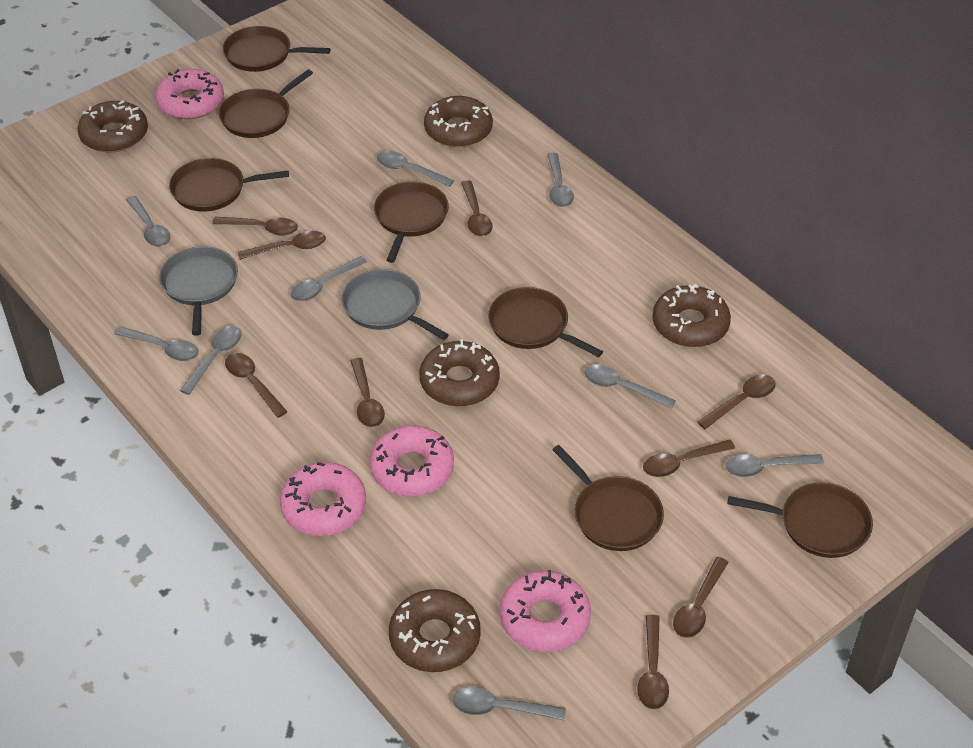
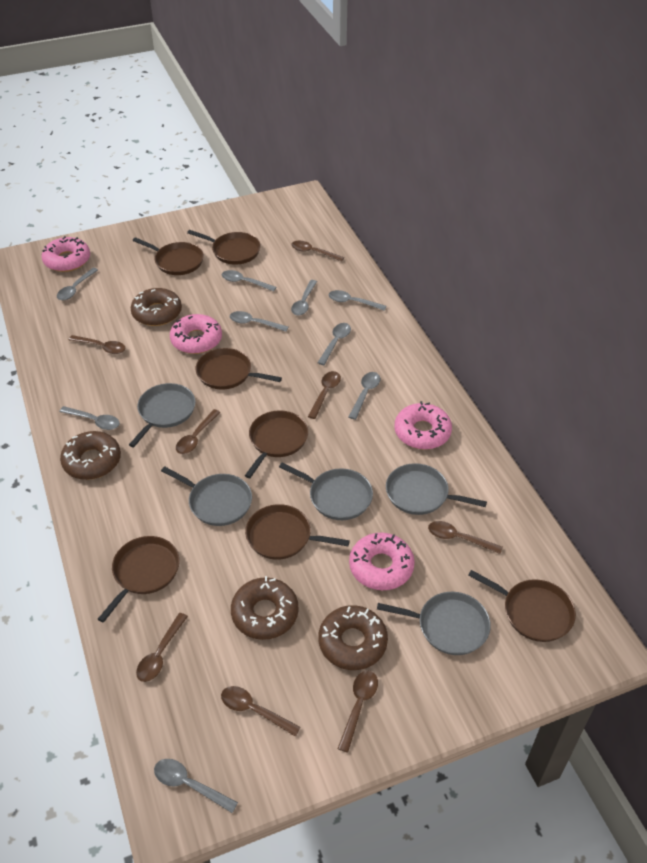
brown donut: 5 -> 4
brown spoon: 9 -> 8
grey pan: 2 -> 5

